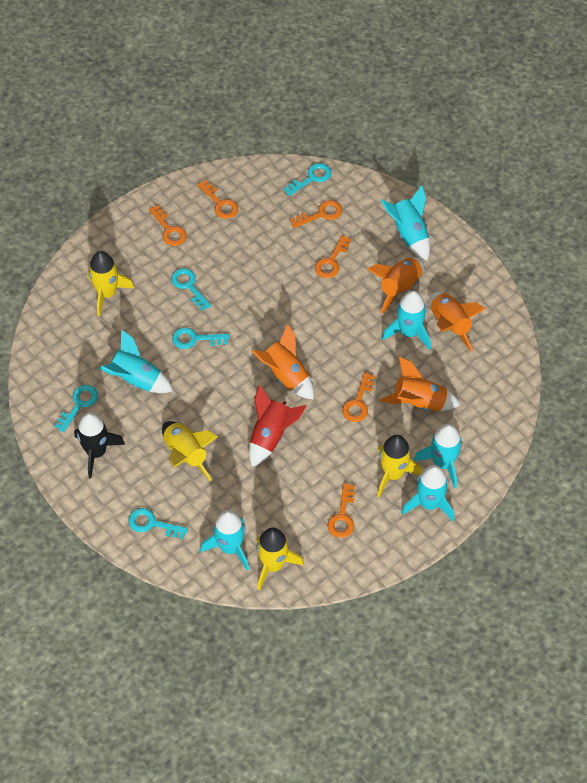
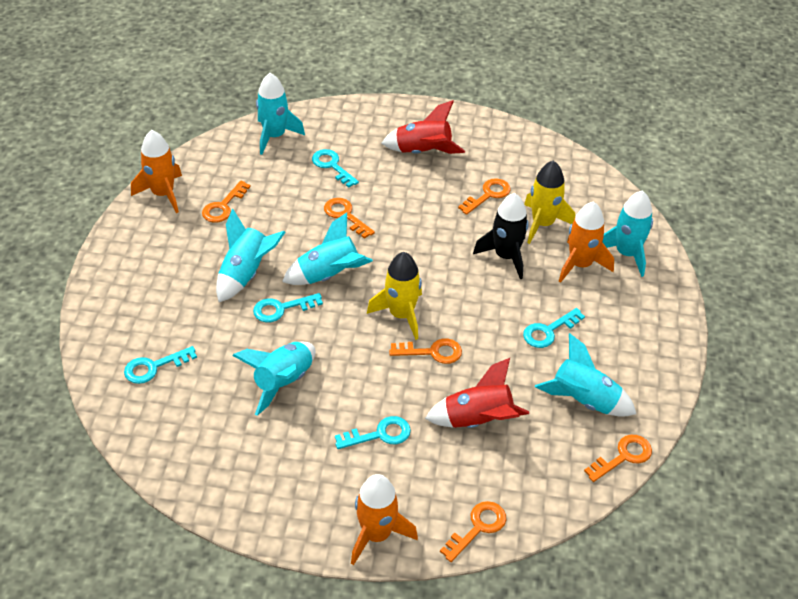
orange rocket: 4 -> 3
red rocket: 1 -> 2
yellow rocket: 4 -> 2

